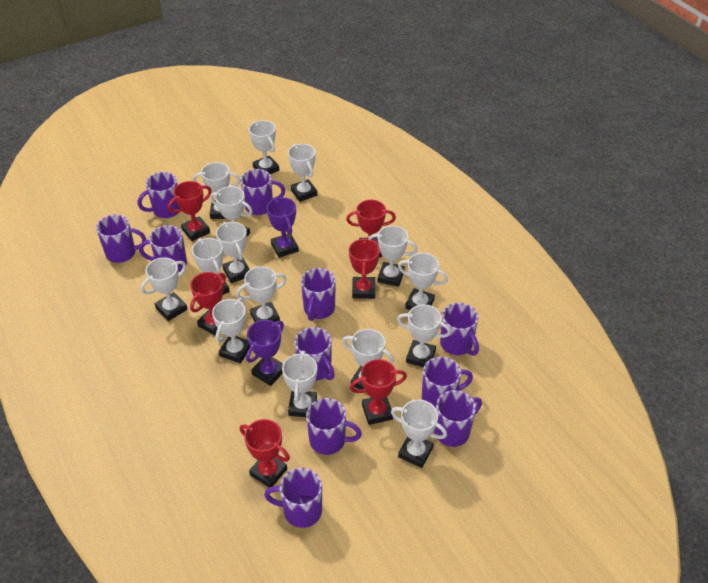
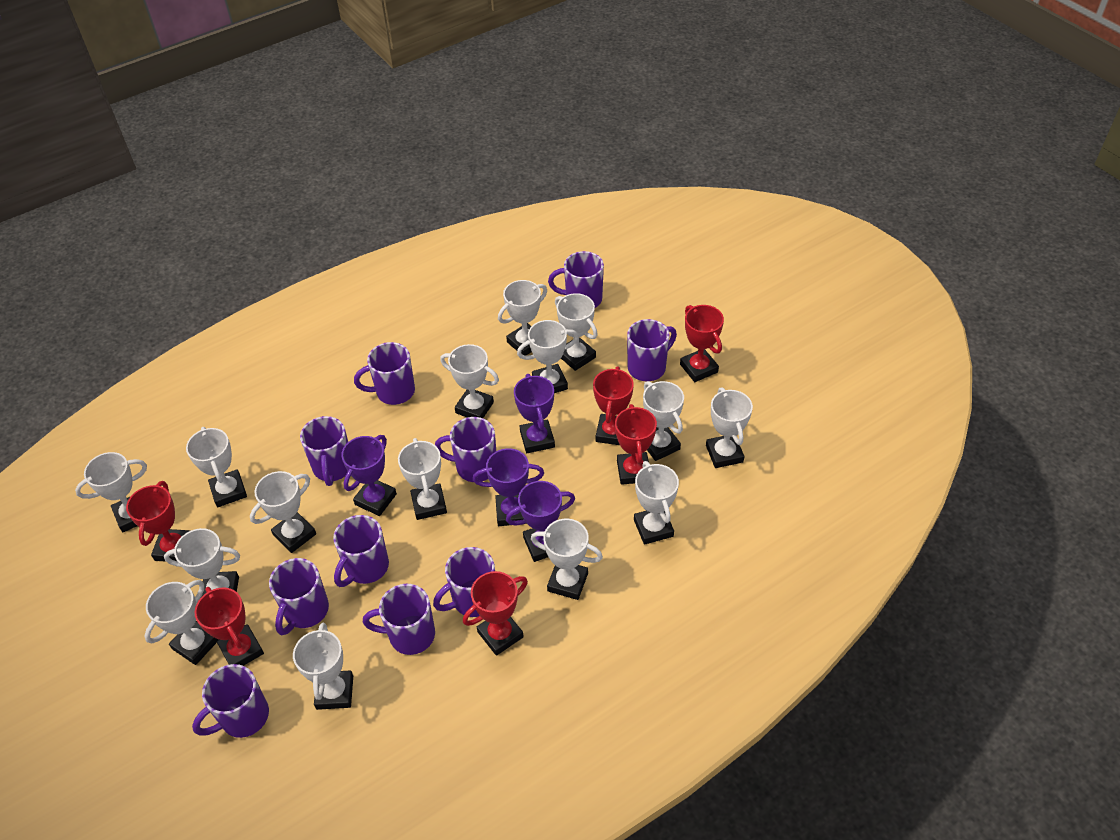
purple mug: 11 -> 10
purple trophy: 2 -> 4

